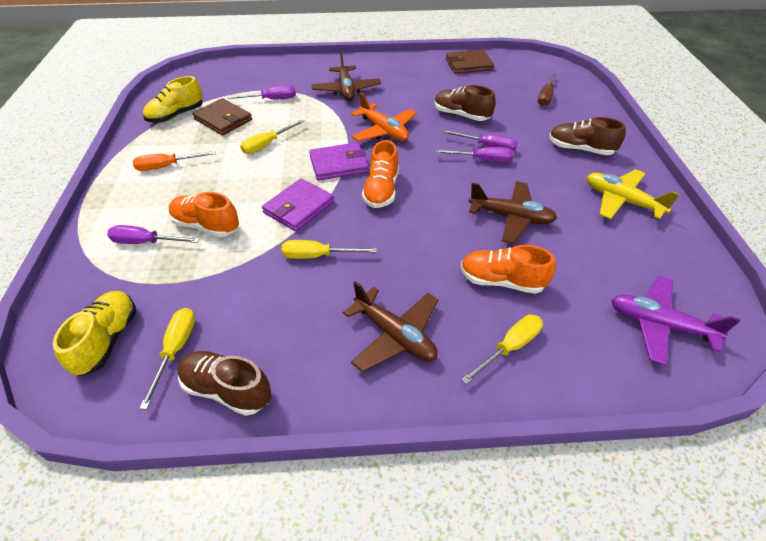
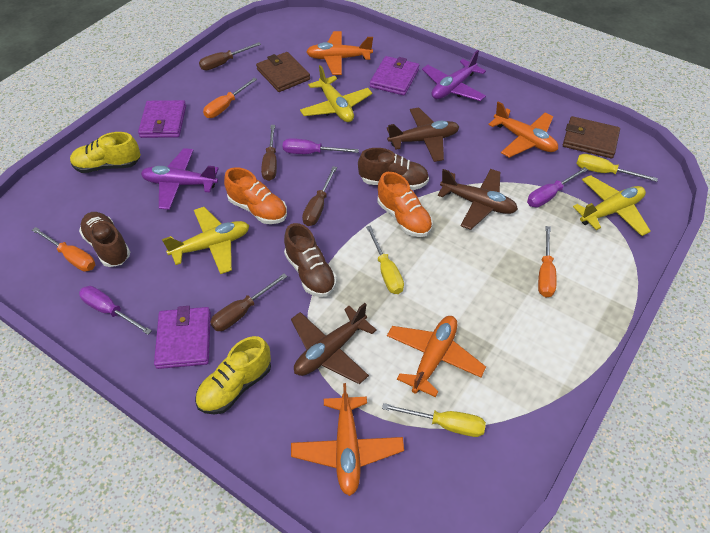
brown screwdriver: 1 -> 4
orange plane: 1 -> 4
orange screwdriver: 1 -> 3
orange shoe: 3 -> 2
purple plane: 1 -> 2
purple screwdriver: 4 -> 3
purple wallet: 2 -> 3
yellow plane: 1 -> 3
yellow screwdriver: 4 -> 3

